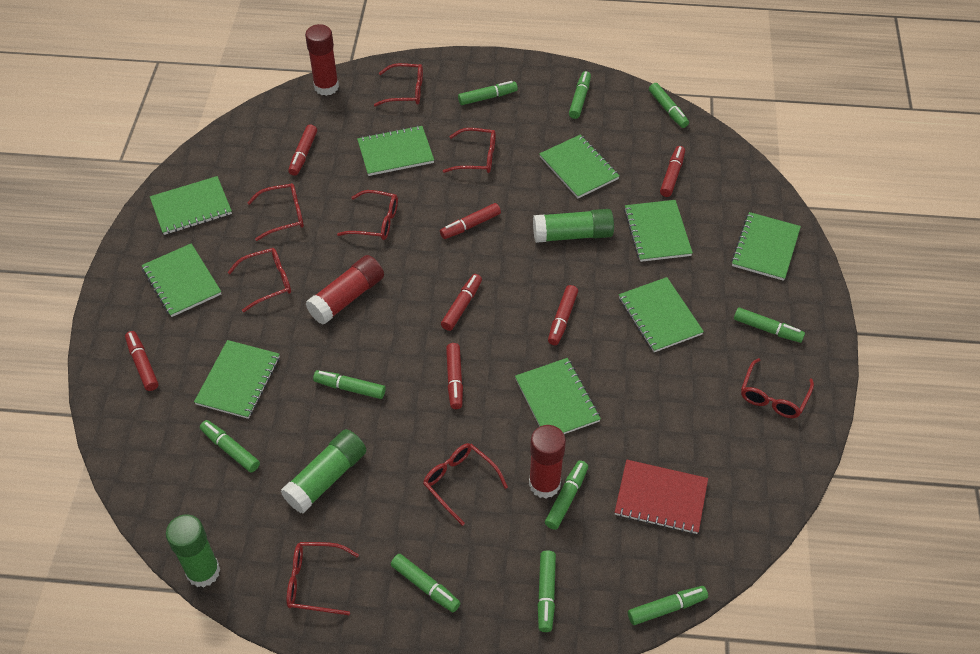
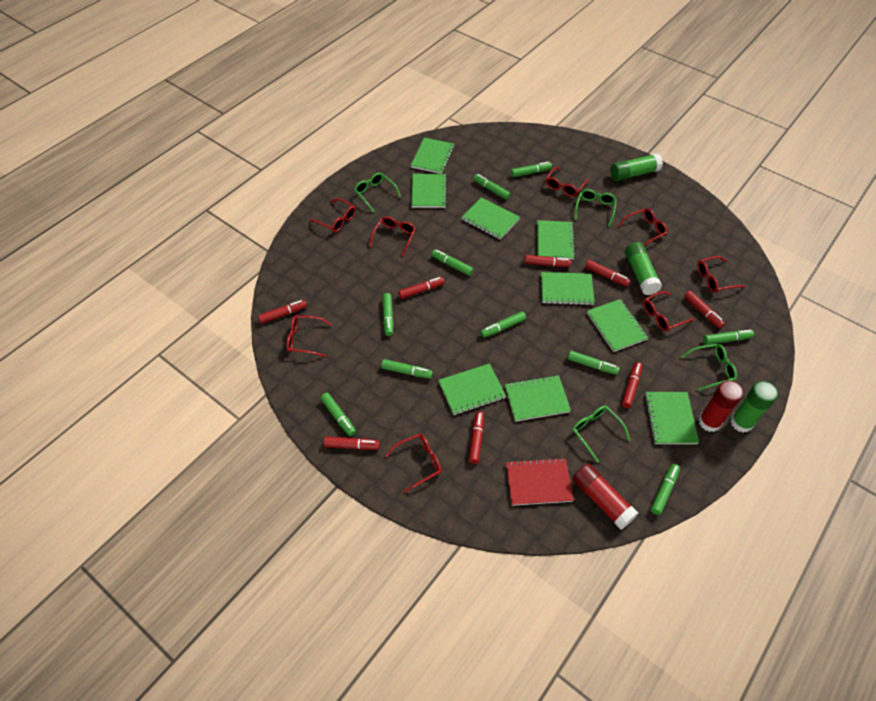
green glasses: 0 -> 4
red glue stick: 3 -> 2
red marker: 7 -> 8

